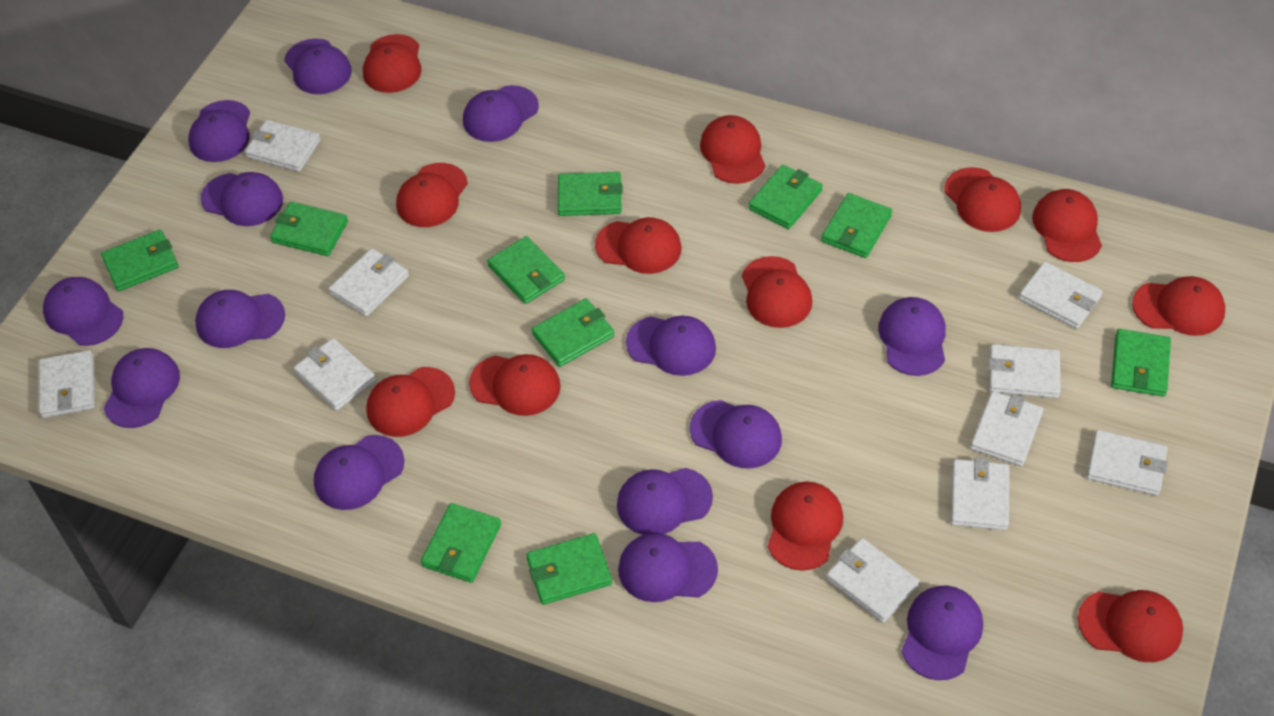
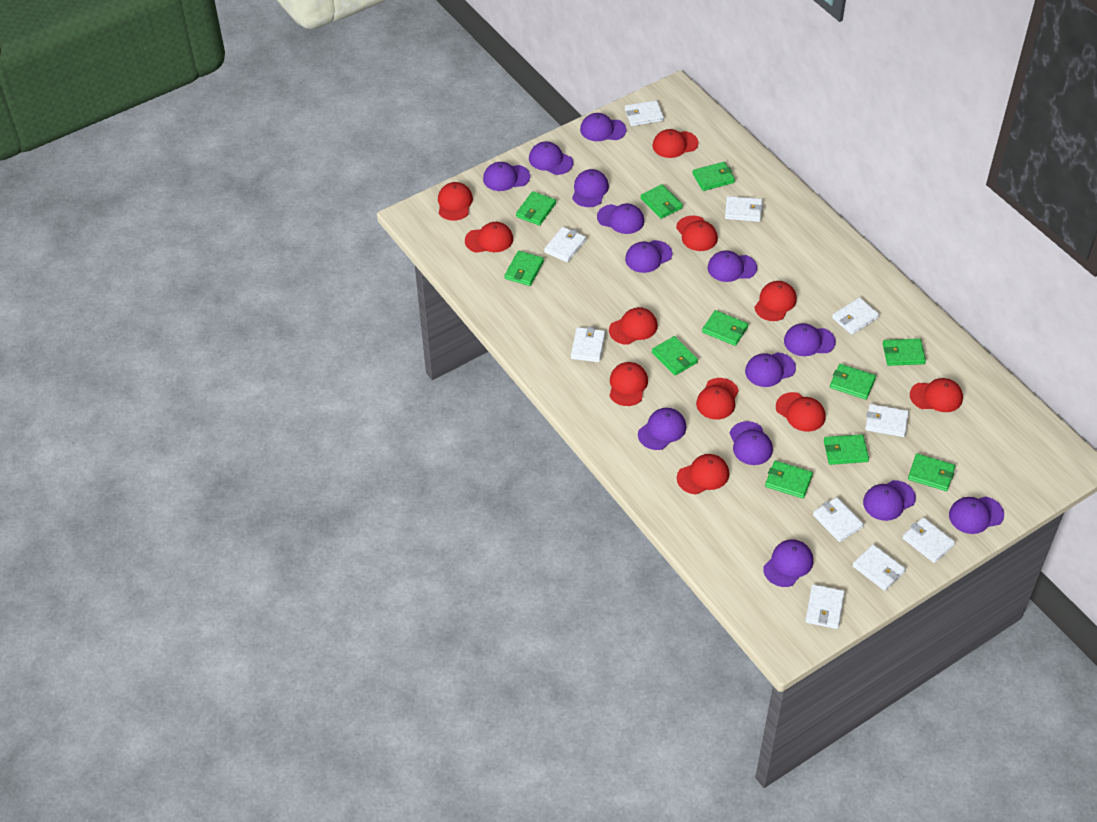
green wallet: 10 -> 11
red cap: 12 -> 11

